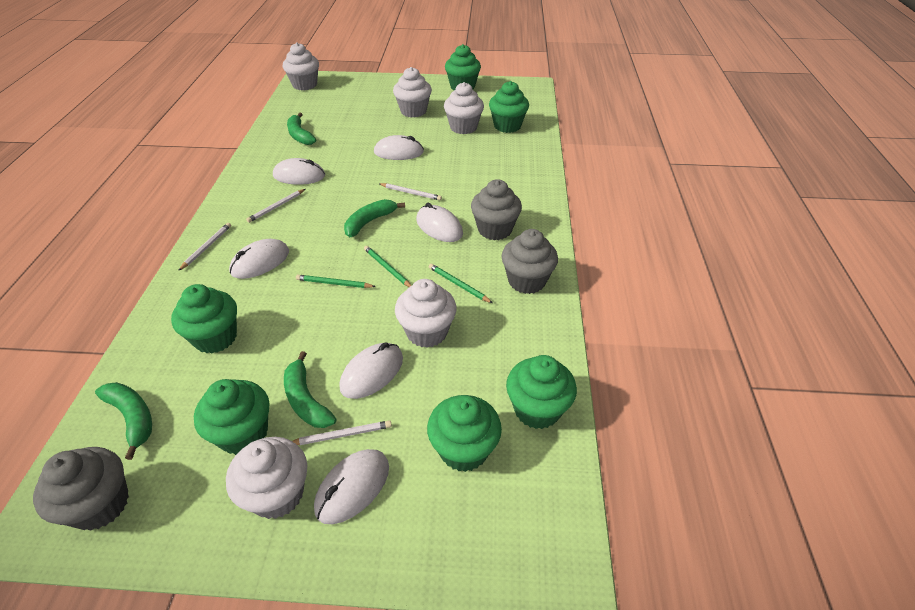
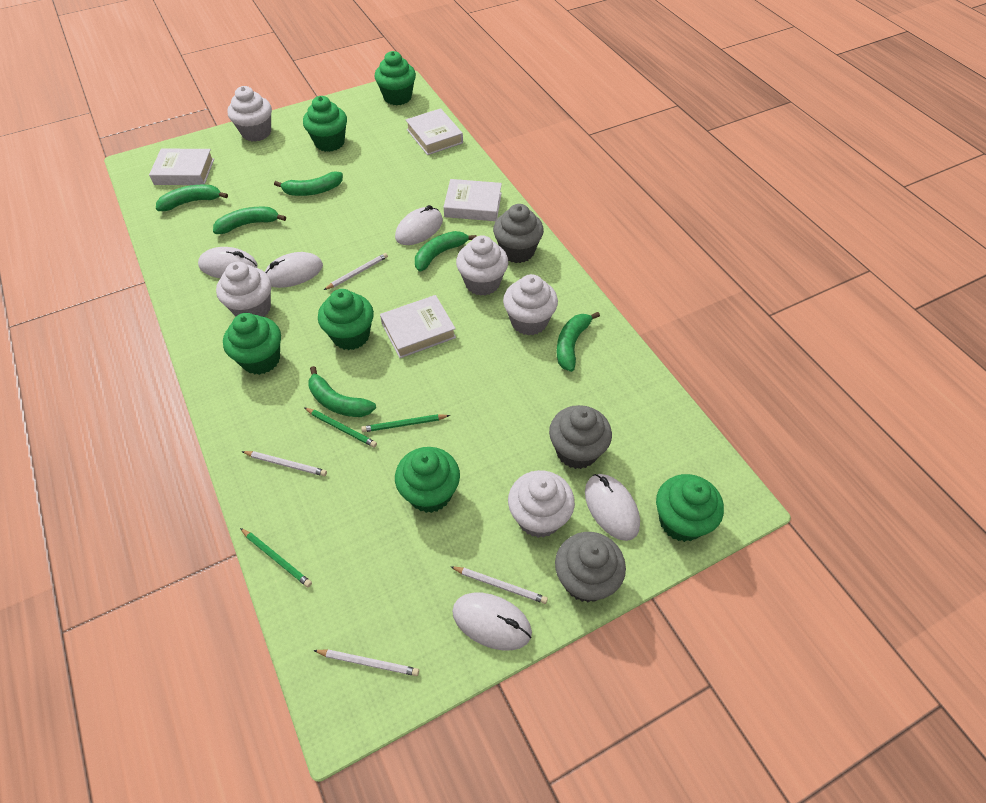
green banana: 4 -> 6
white book: 0 -> 4
white mouse: 6 -> 5

